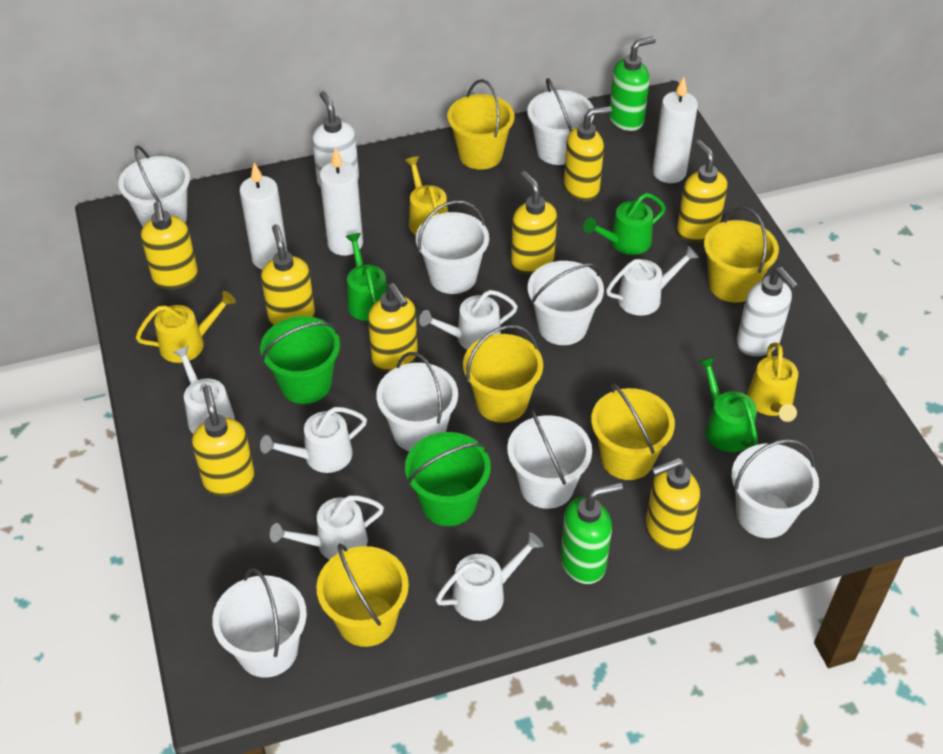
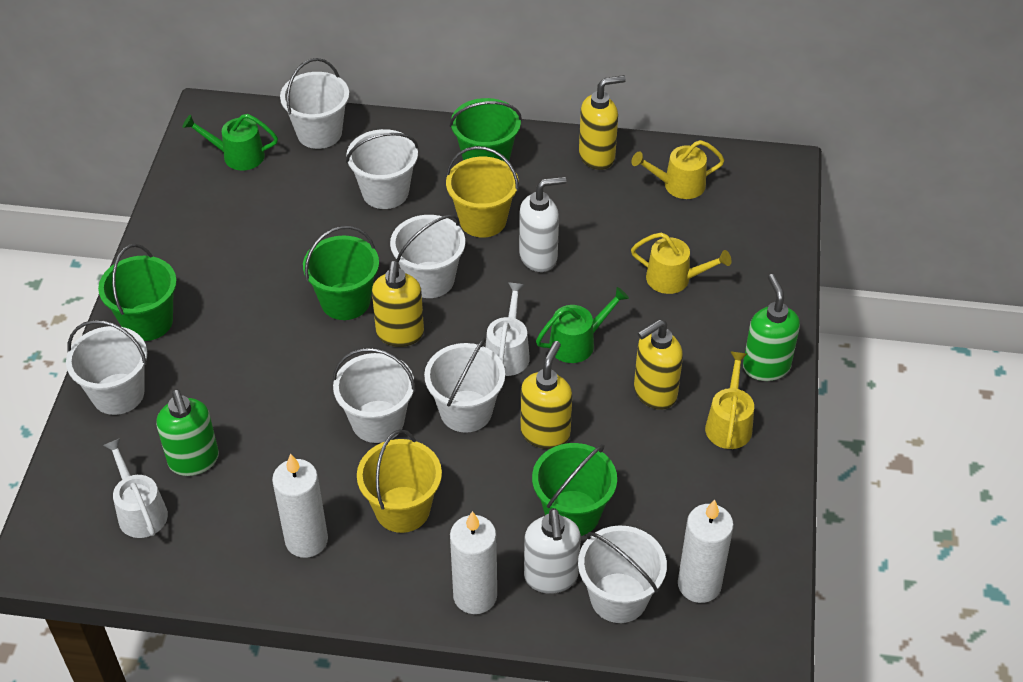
green bucket: 2 -> 4
green watering can: 3 -> 2
white bucket: 8 -> 7
white watering can: 6 -> 2
yellow bucket: 5 -> 2
yellow soap dispenser: 8 -> 4

